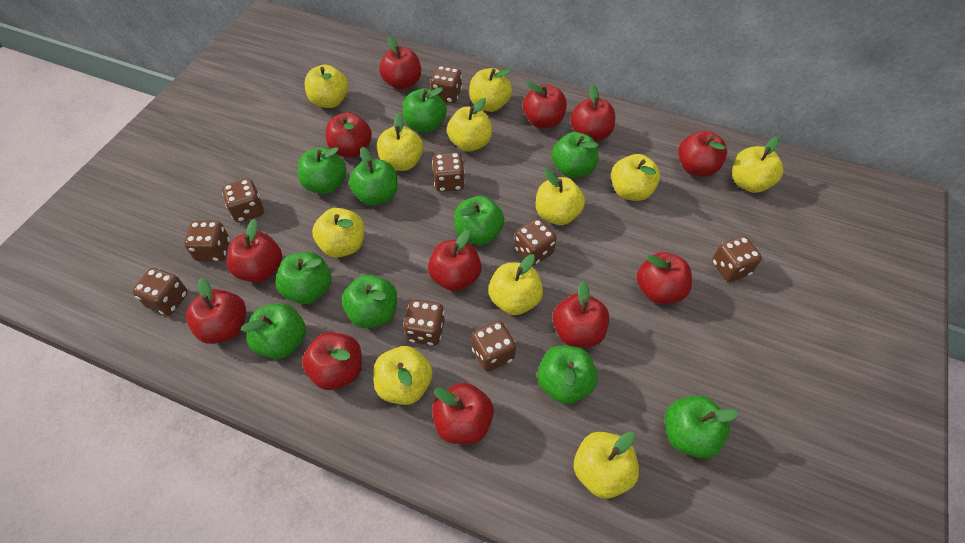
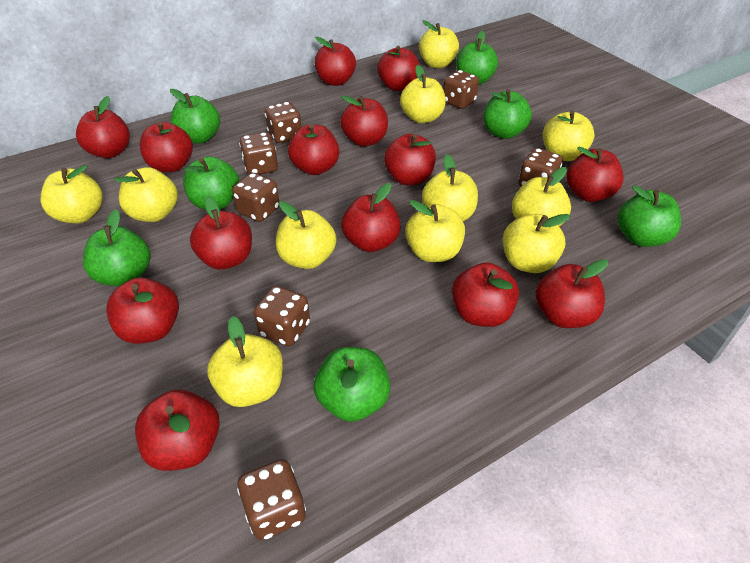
brown dice: 9 -> 7
green apple: 10 -> 7
red apple: 12 -> 14

